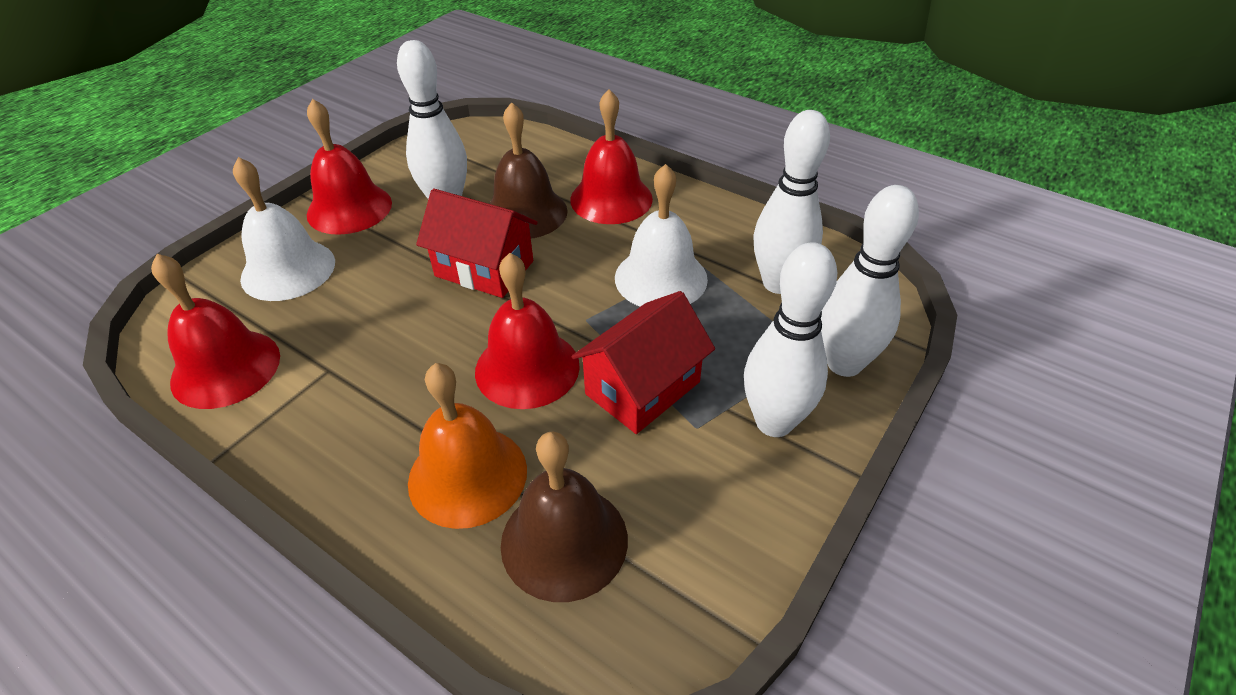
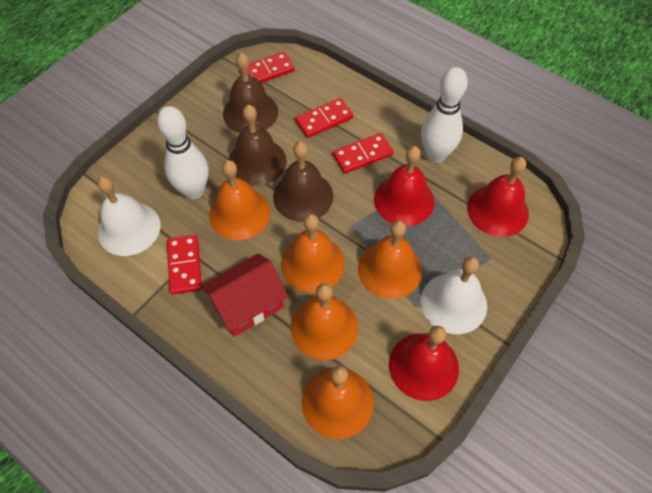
brown bell: 2 -> 3
orange bell: 1 -> 5
red bell: 4 -> 3
red domino: 0 -> 4
red house: 2 -> 1
white bowling pin: 4 -> 2

